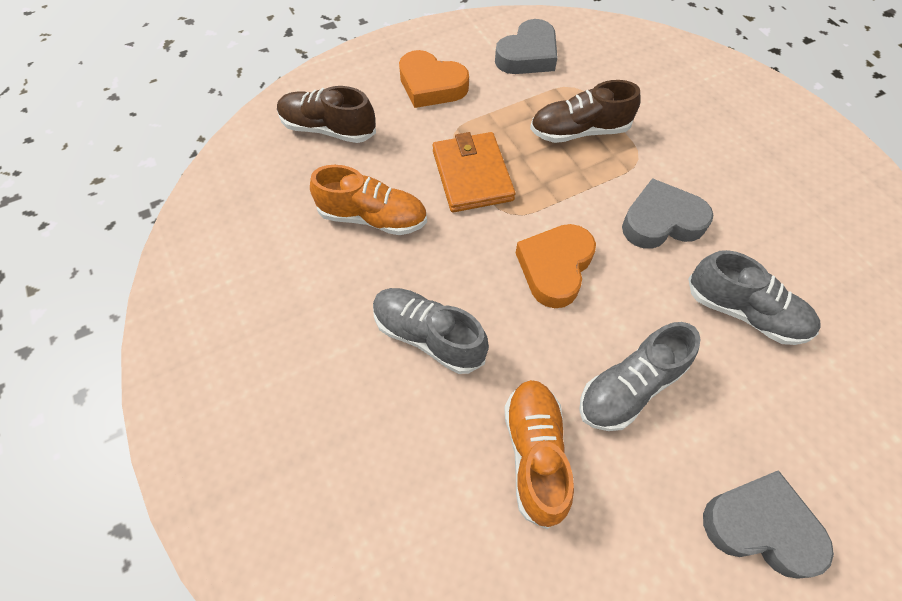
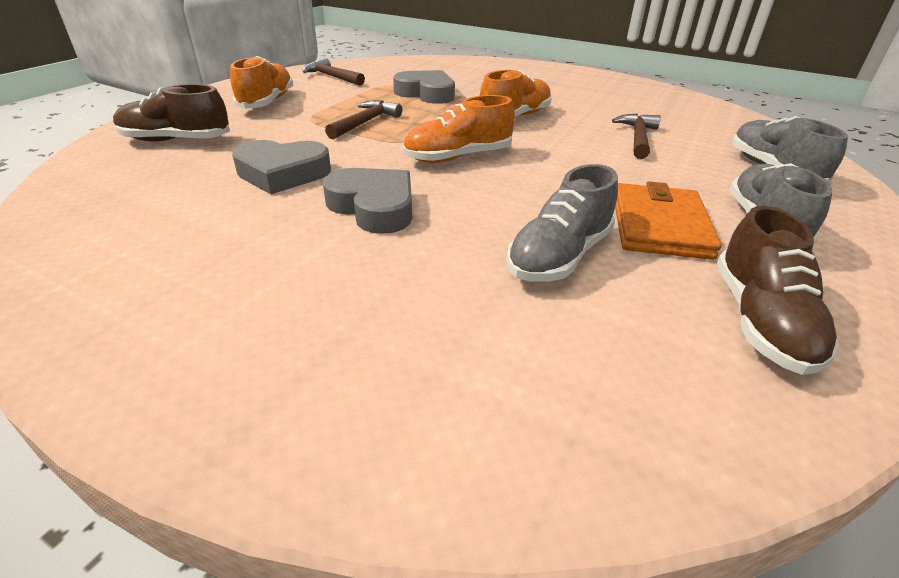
brown hammer: 0 -> 3
orange heart: 2 -> 0
orange shoe: 2 -> 3

